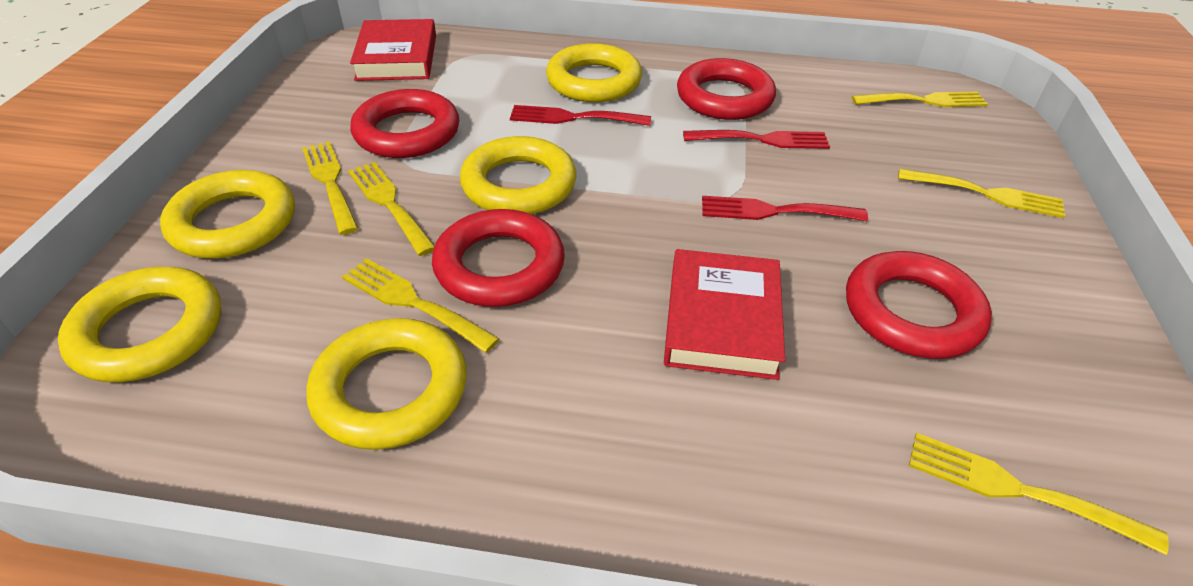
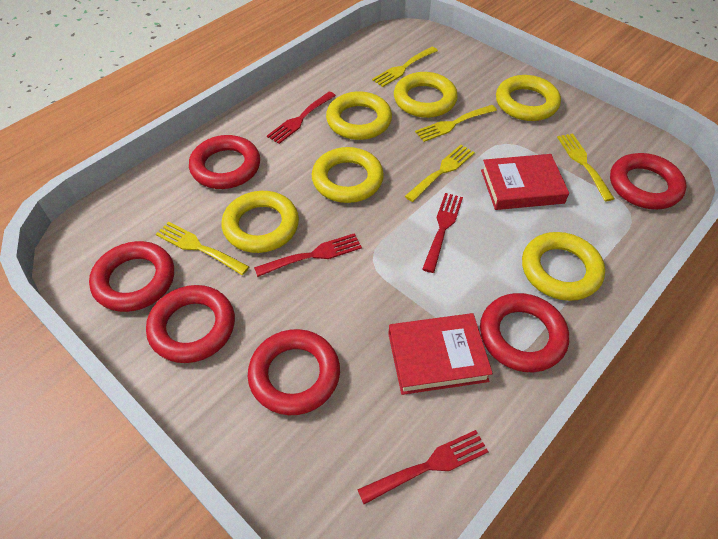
red fork: 3 -> 4
red ring: 4 -> 6
yellow fork: 6 -> 5
yellow ring: 5 -> 6

